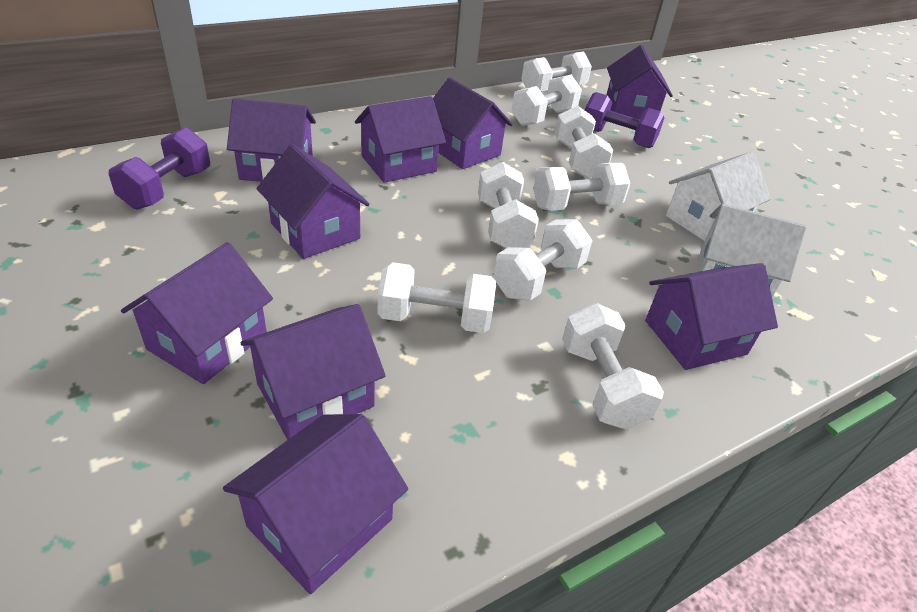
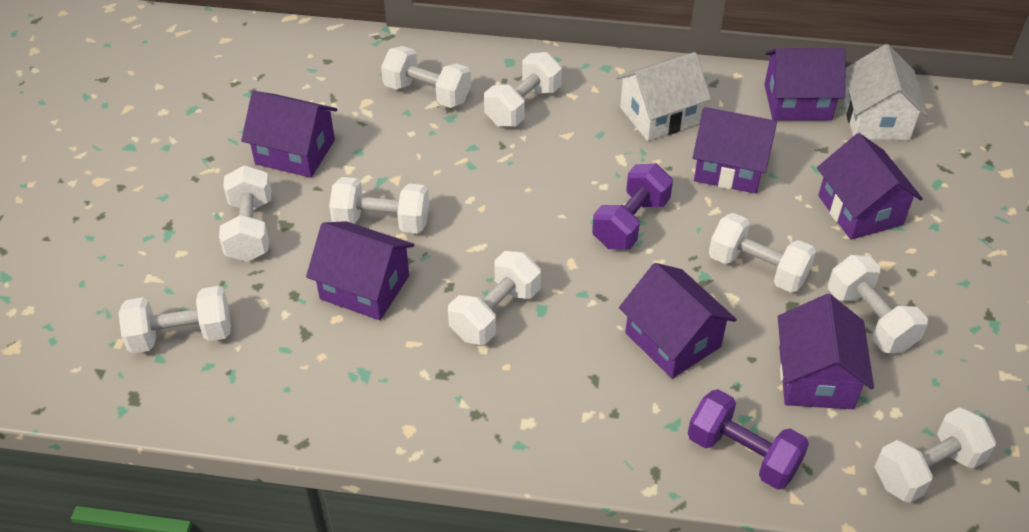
purple house: 9 -> 7
white dumbbell: 8 -> 9

